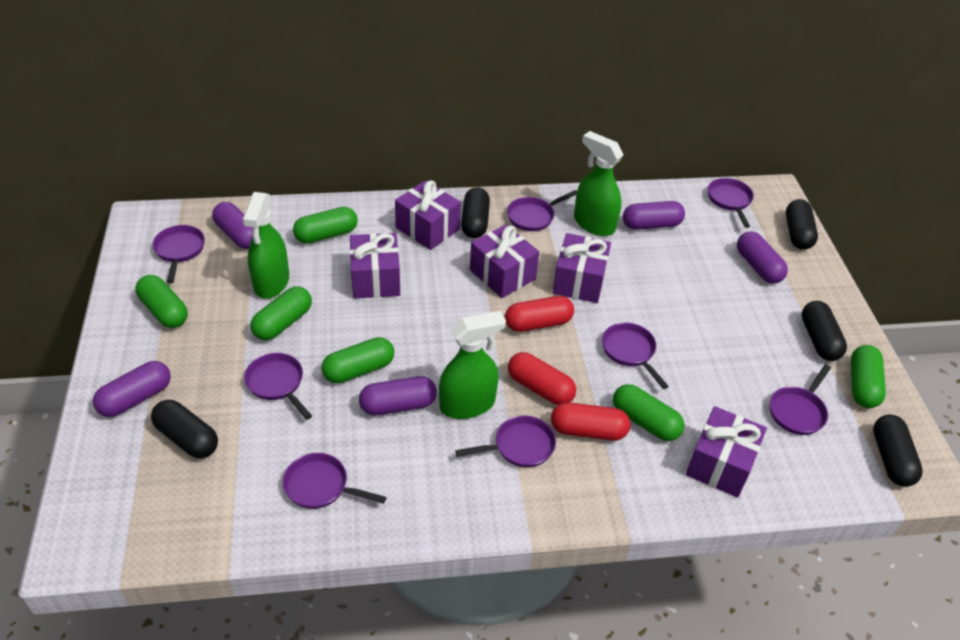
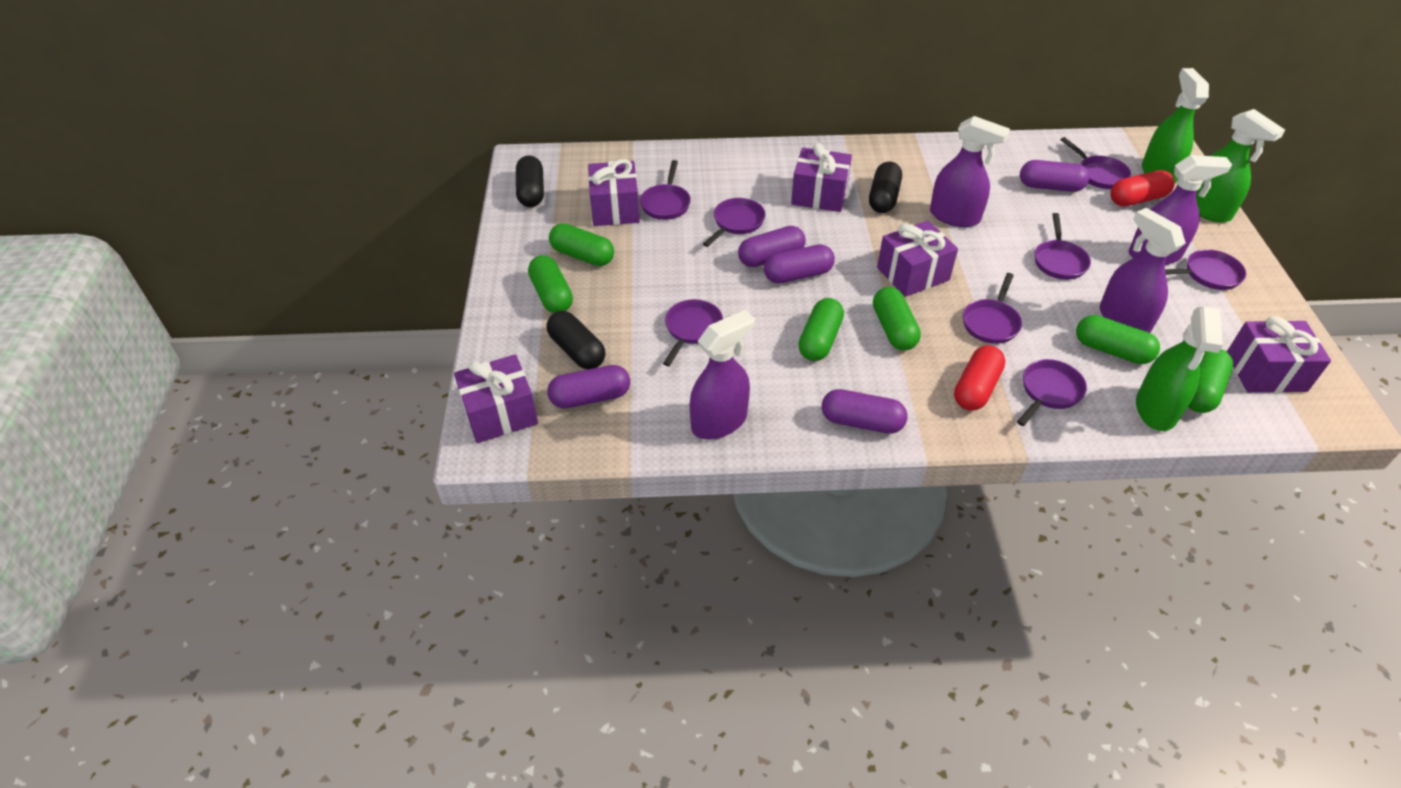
black capsule: 5 -> 3
purple spray bottle: 0 -> 4
red capsule: 3 -> 2

